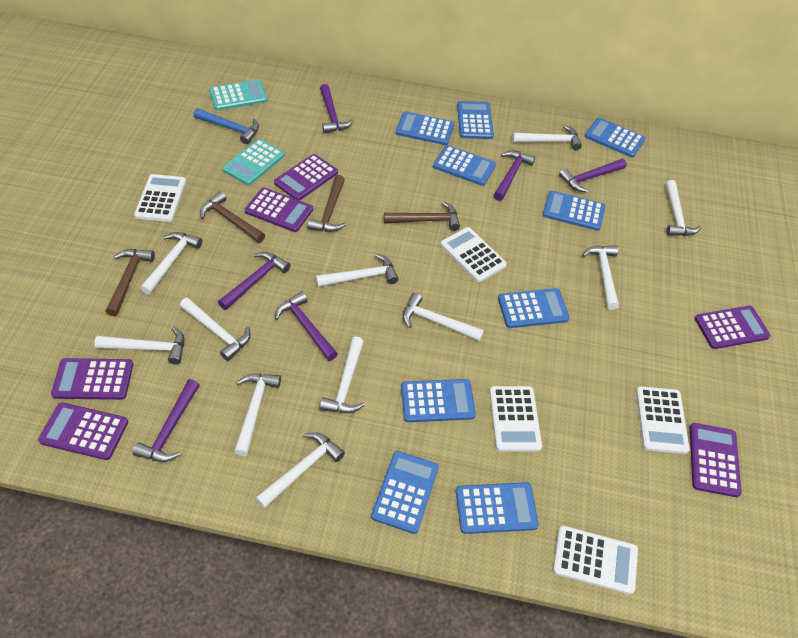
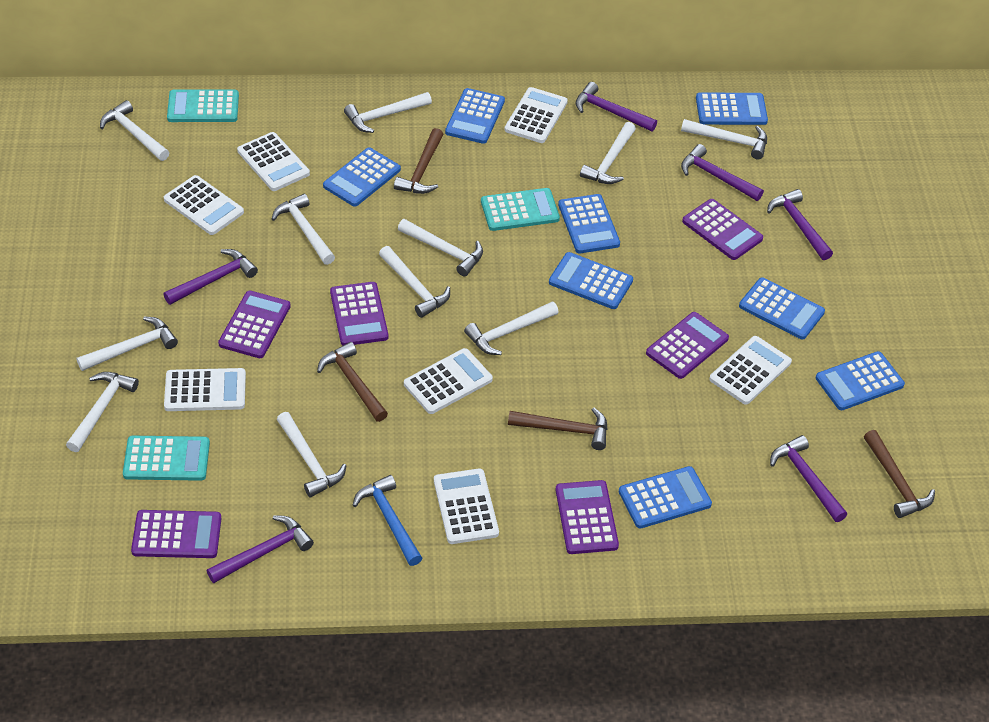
blue calculator: 9 -> 8
turquoise calculator: 2 -> 3
white calculator: 5 -> 7

